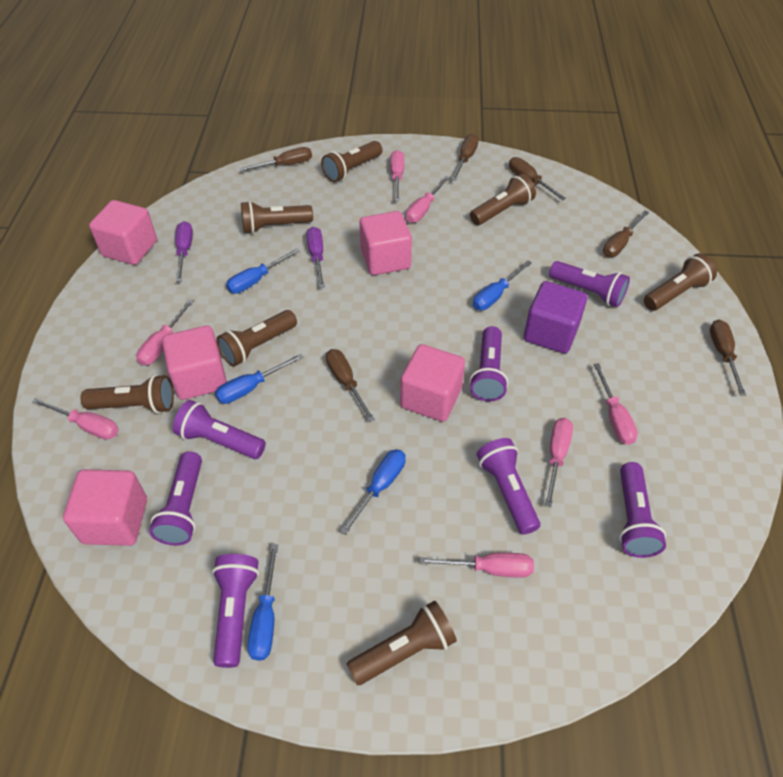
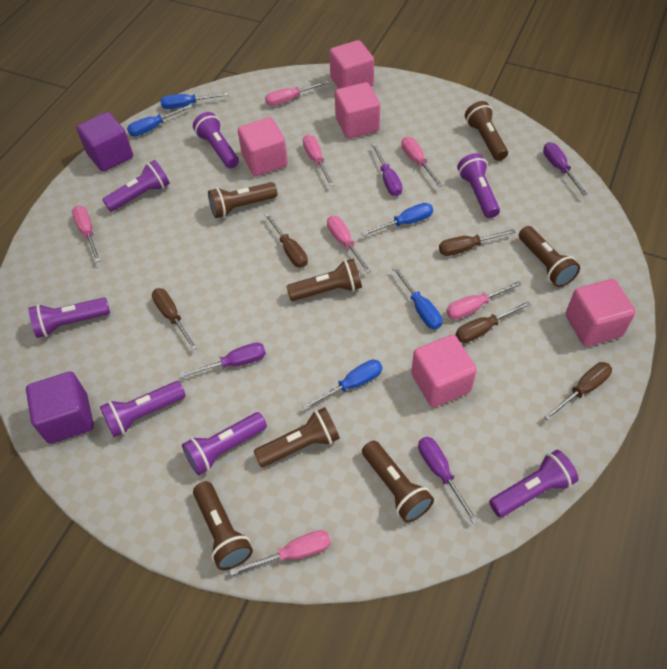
brown screwdriver: 6 -> 5
purple cube: 1 -> 2
purple screwdriver: 2 -> 4

